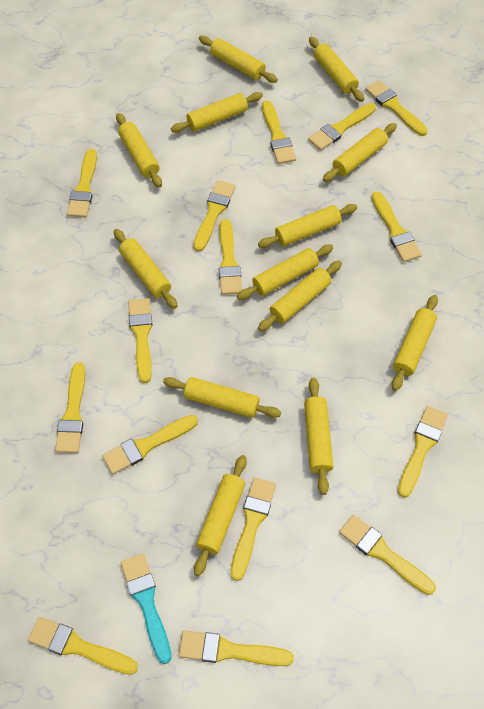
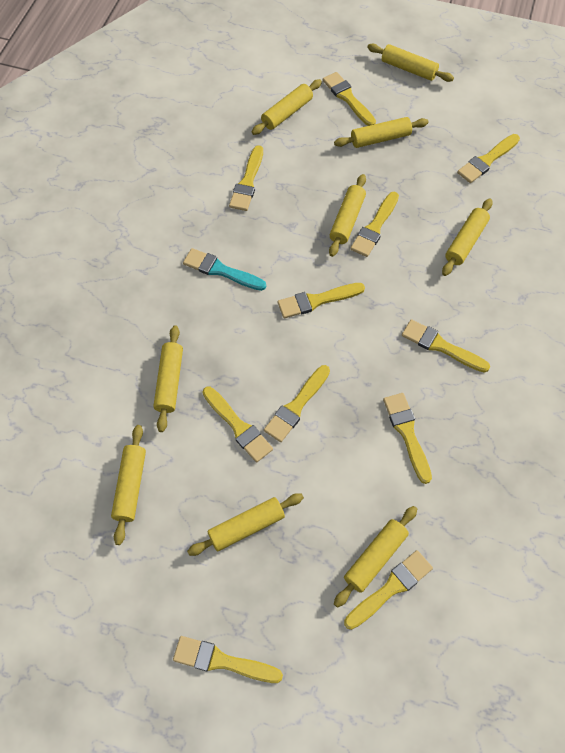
yellow brush: 15 -> 11
yellow rolling pin: 13 -> 9

